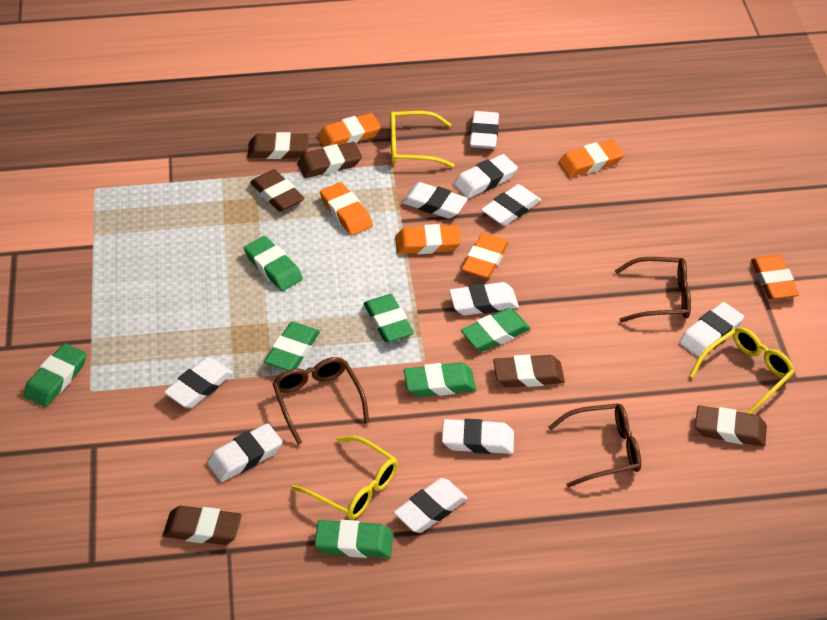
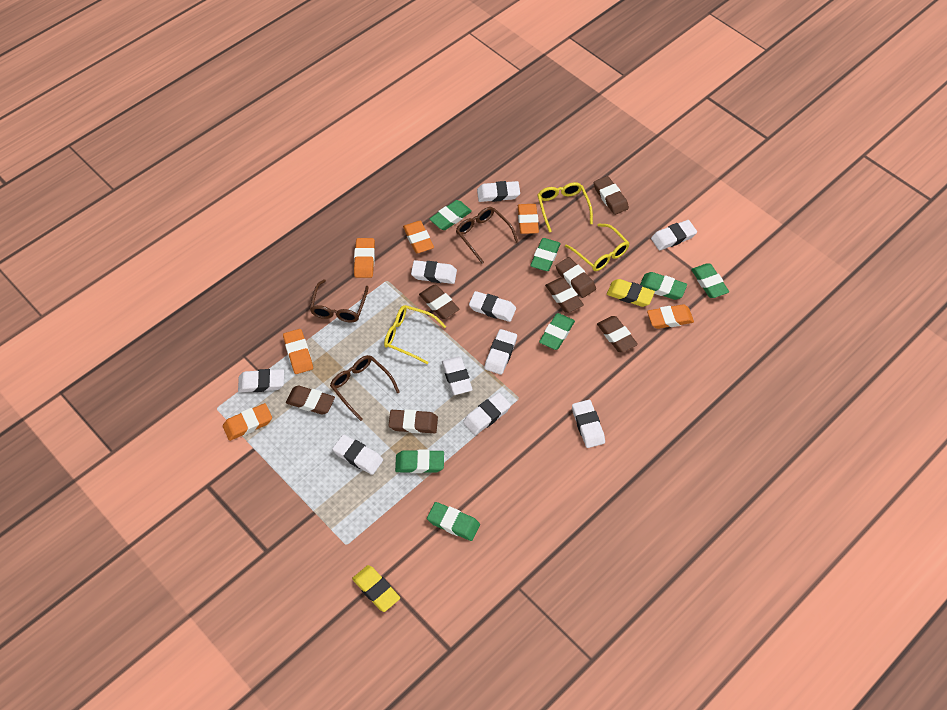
brown eraser: 6 -> 7
yellow eraser: 0 -> 2

